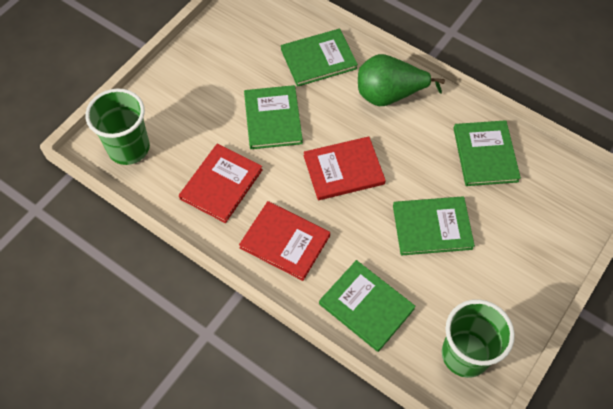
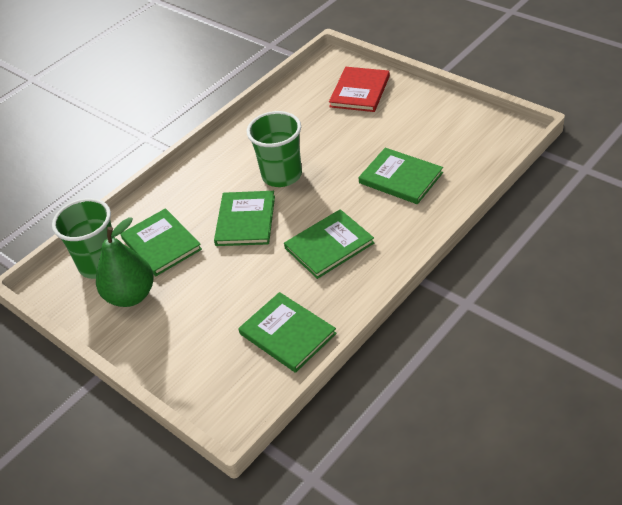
red book: 3 -> 1

